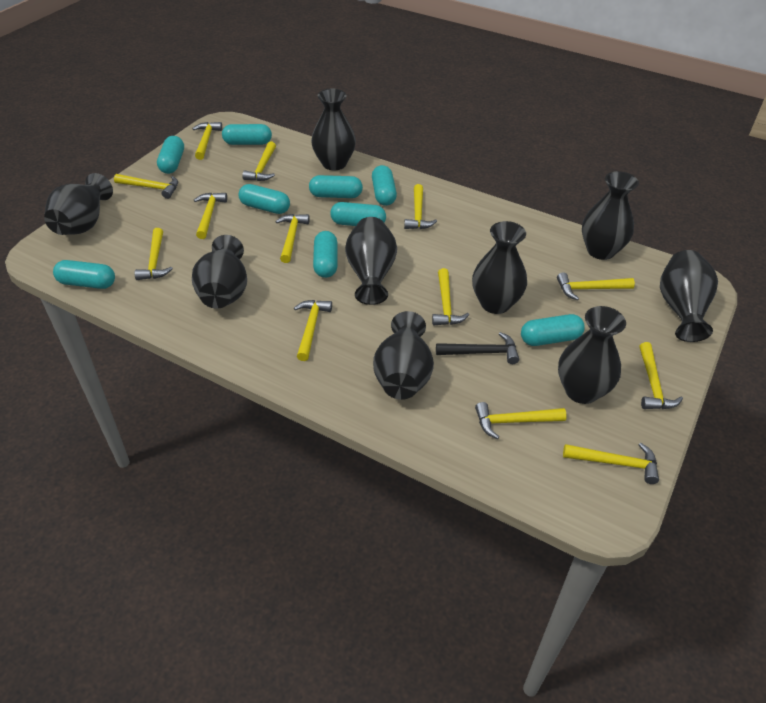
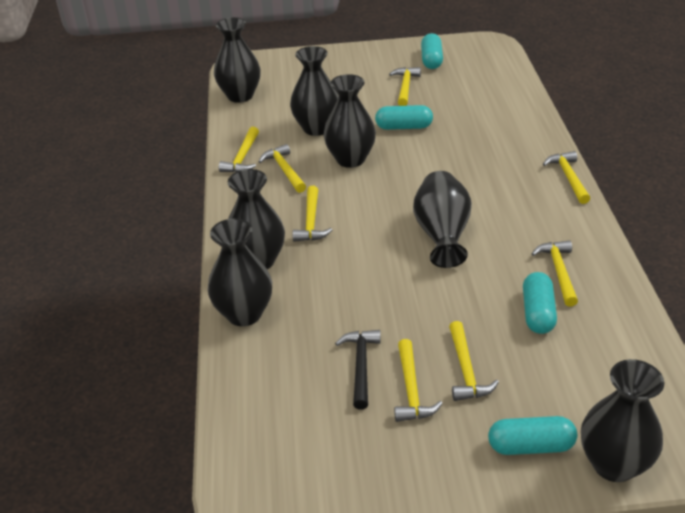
black vase: 9 -> 7
turquoise capsule: 9 -> 4
yellow hammer: 13 -> 8

